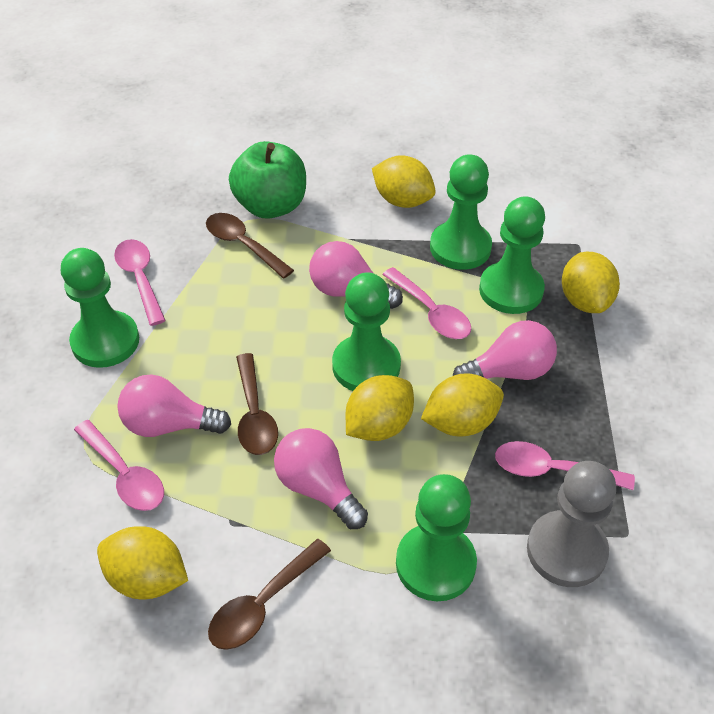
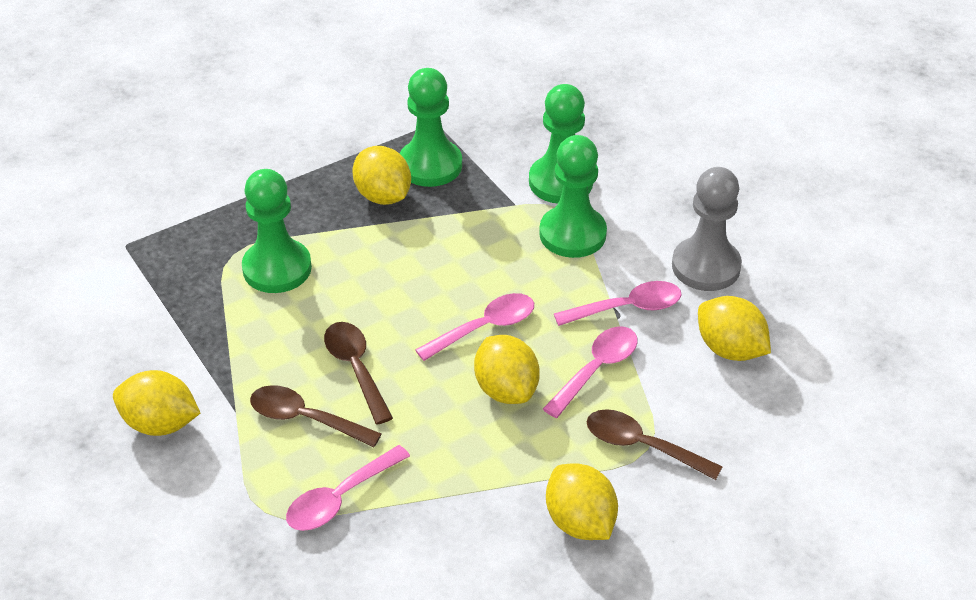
green apple: 1 -> 0
green pawn: 5 -> 4
pink light bulb: 4 -> 0

